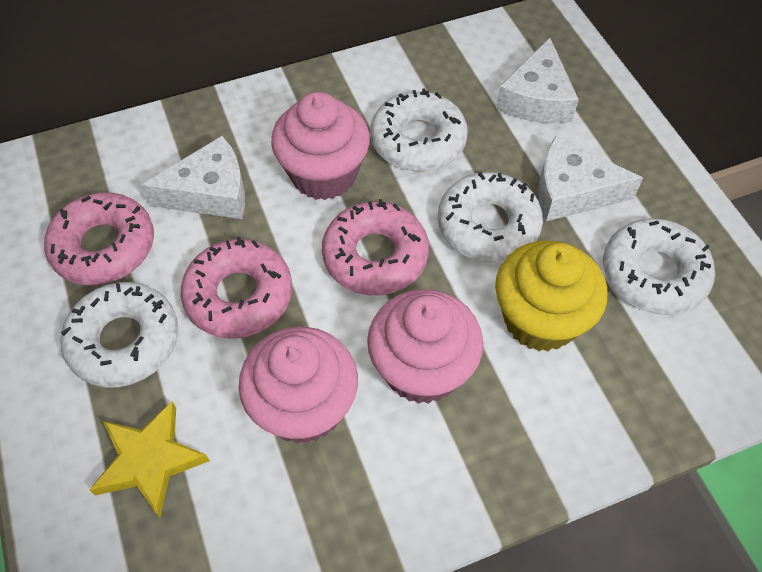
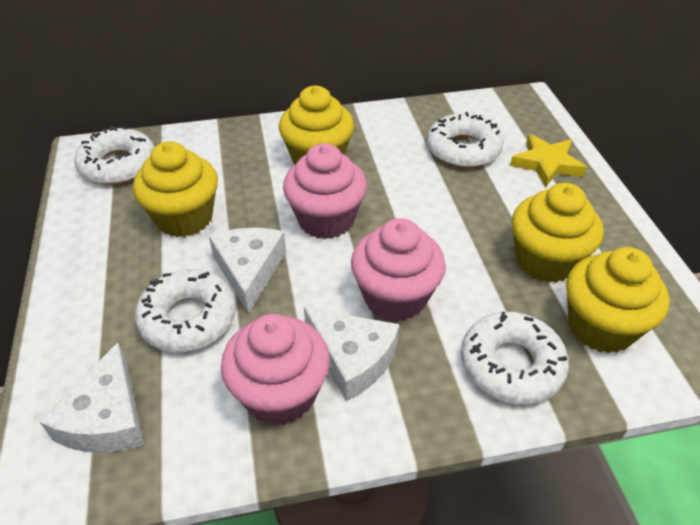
pink donut: 3 -> 0
yellow cupcake: 1 -> 4

